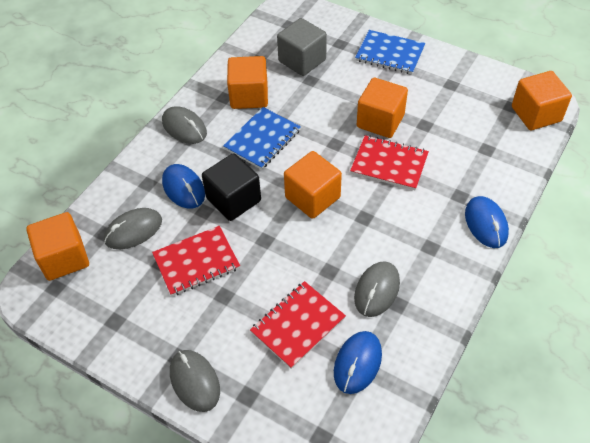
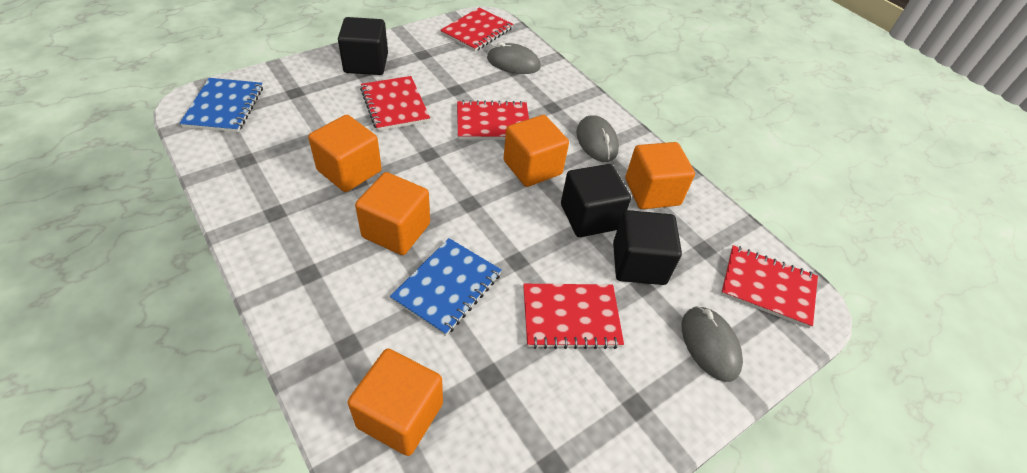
black cube: 1 -> 3
blue mouse: 3 -> 0
grey cube: 1 -> 0
grey mouse: 4 -> 3
red notebook: 3 -> 5

